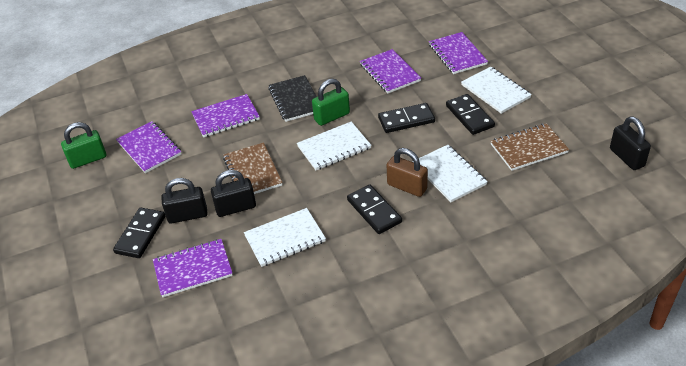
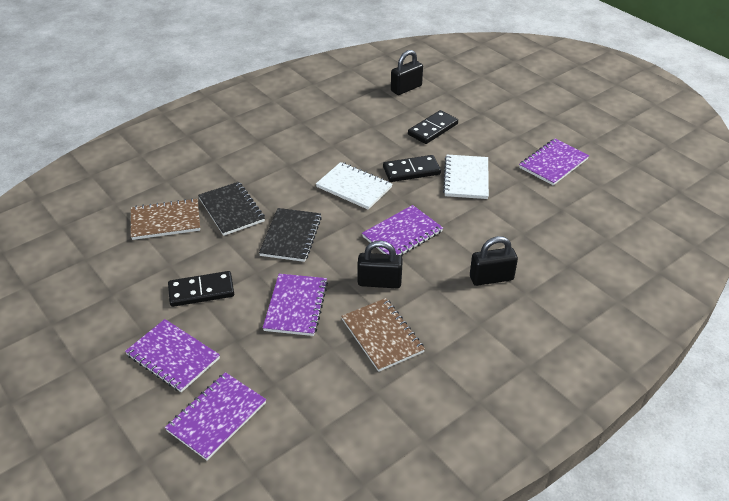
black domino: 4 -> 3
black notebook: 1 -> 2
brown padlock: 1 -> 0
green padlock: 2 -> 0
white notebook: 4 -> 2

